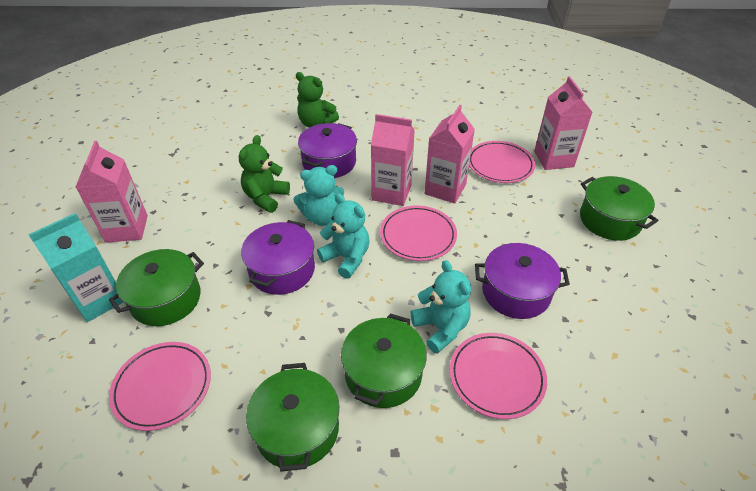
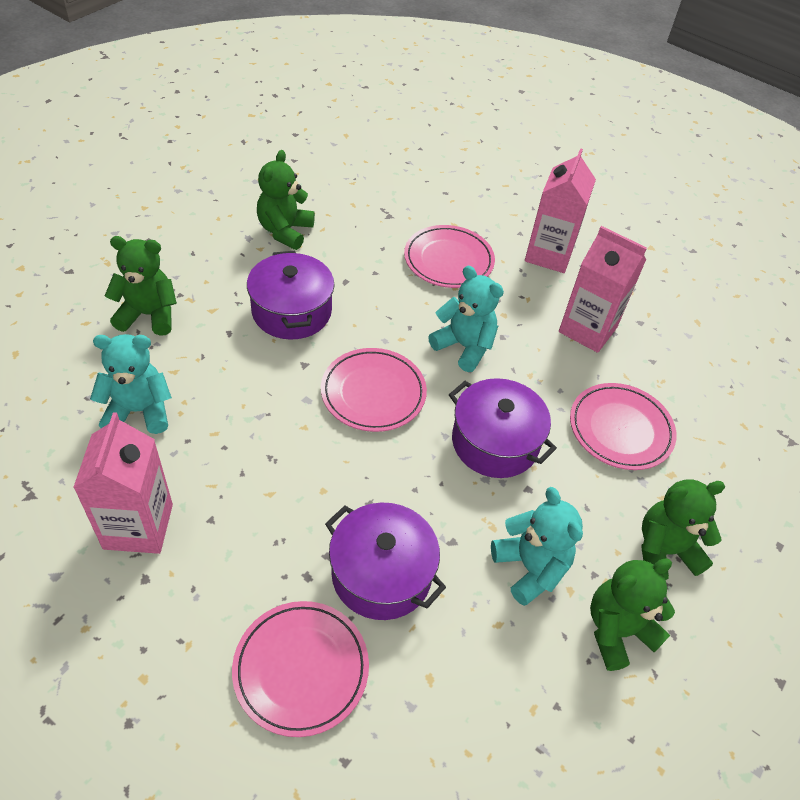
green pot: 4 -> 0
green teddy bear: 2 -> 4
pink carton: 4 -> 3
turquoise carton: 1 -> 0

